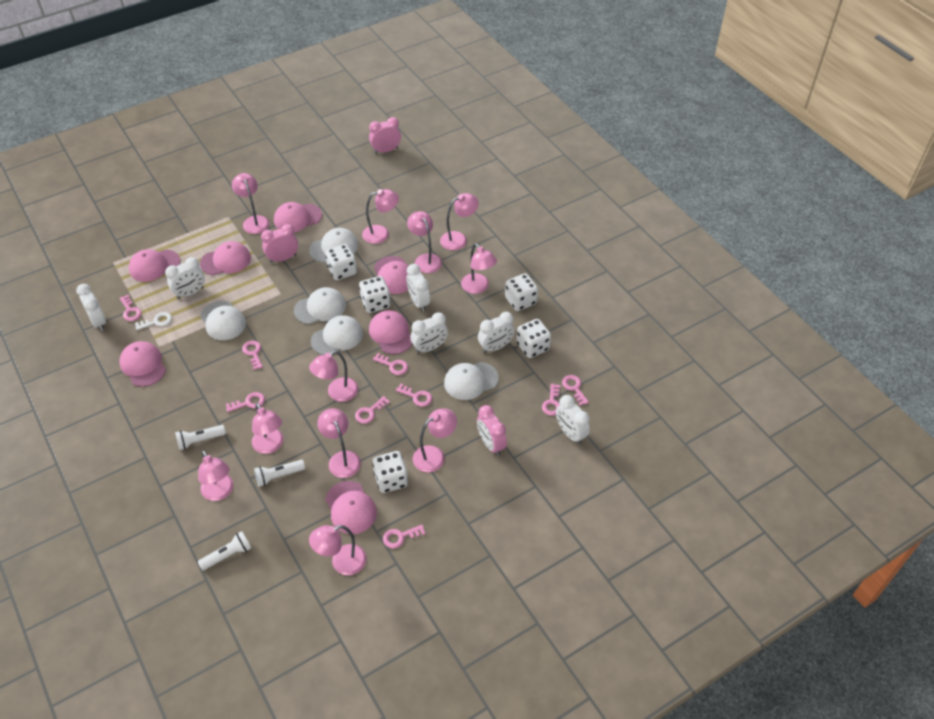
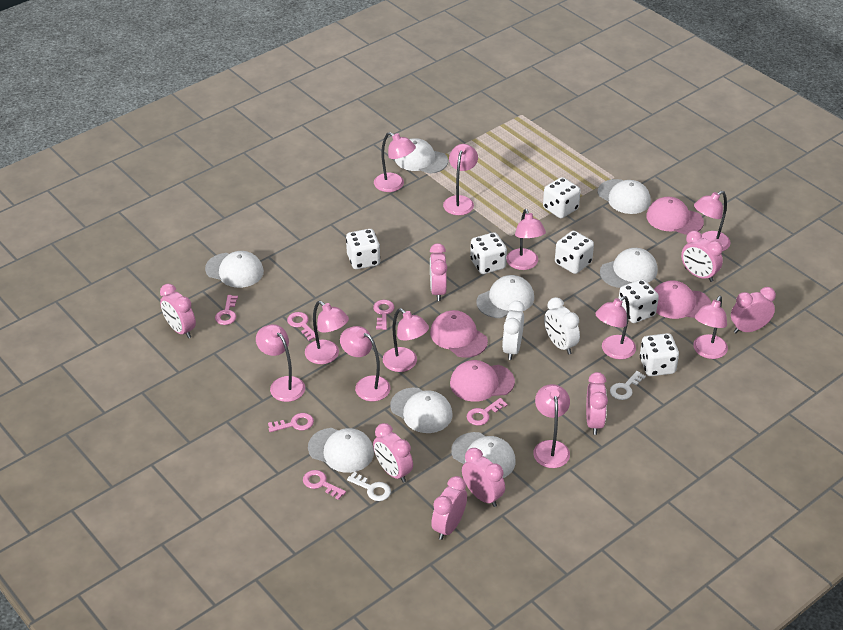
pink cap: 7 -> 4
pink clock: 3 -> 8
pink key: 9 -> 6
white cap: 5 -> 8
white clock: 6 -> 2
white dice: 5 -> 6
white flashlight: 3 -> 0
white key: 1 -> 2

